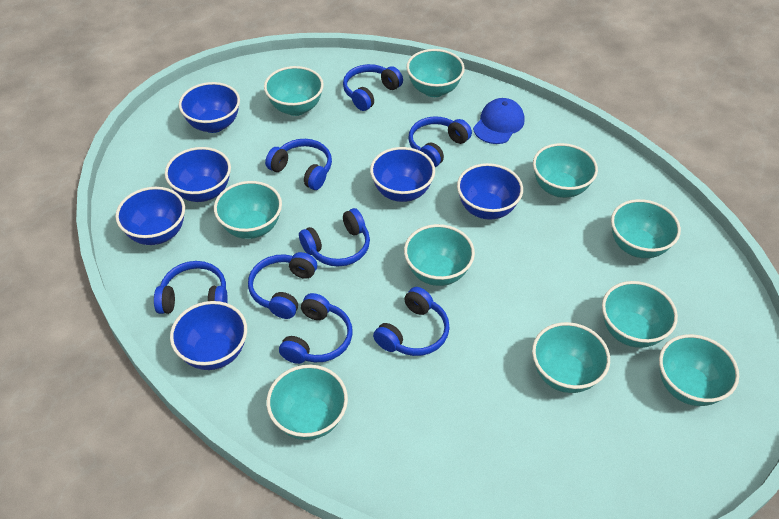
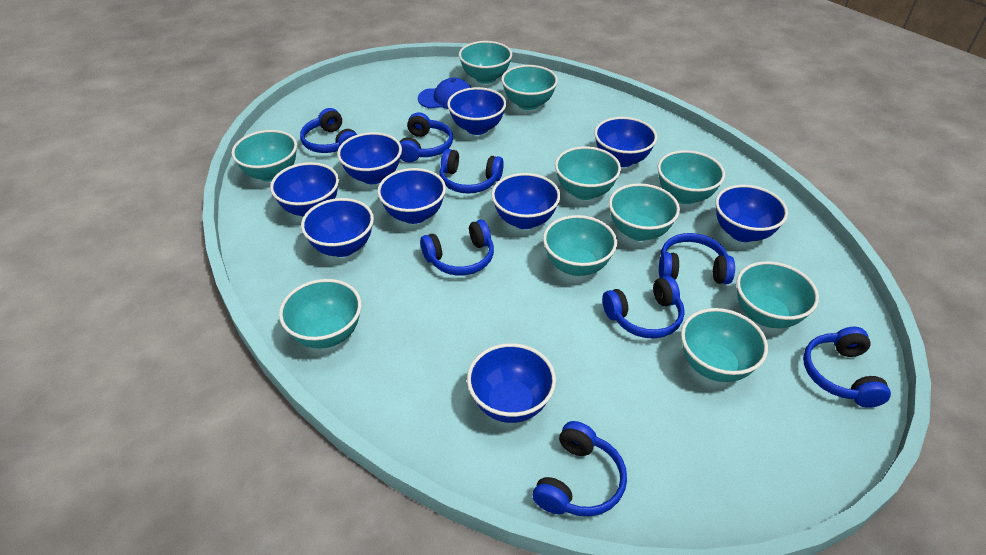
blue bowl: 6 -> 9

